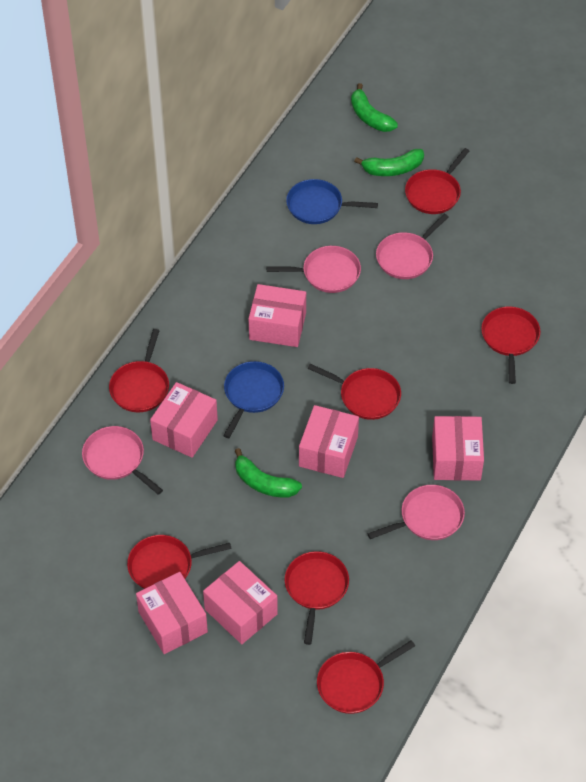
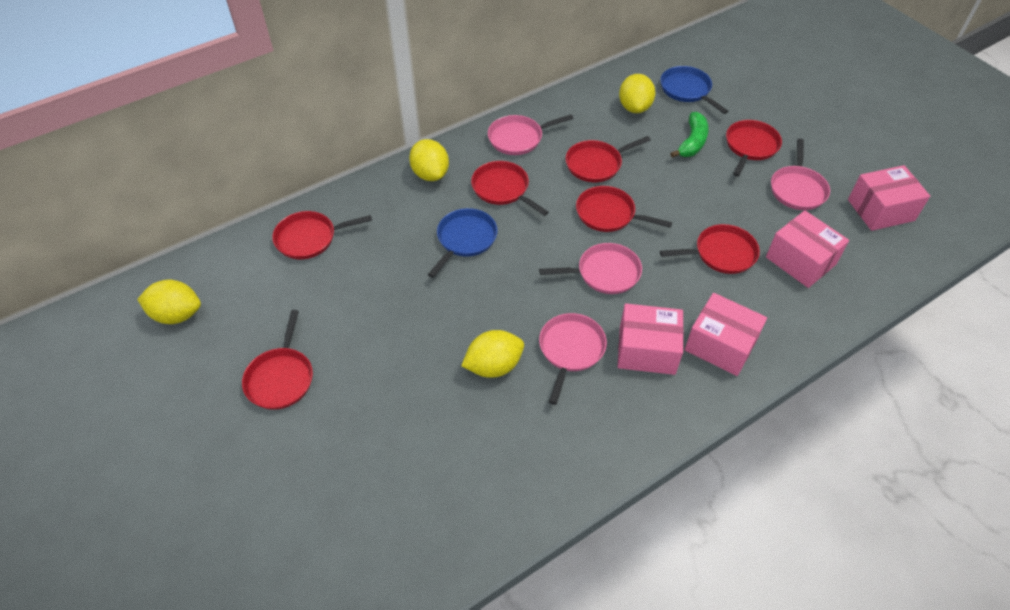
green banana: 3 -> 1
pink box: 6 -> 4
yellow lemon: 0 -> 4

